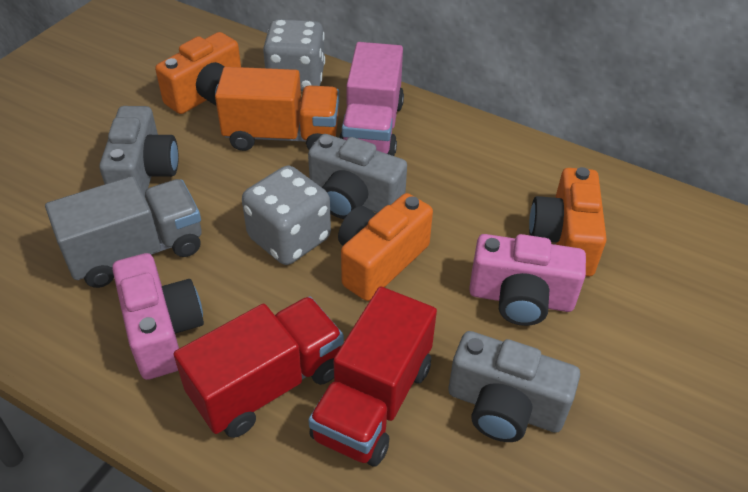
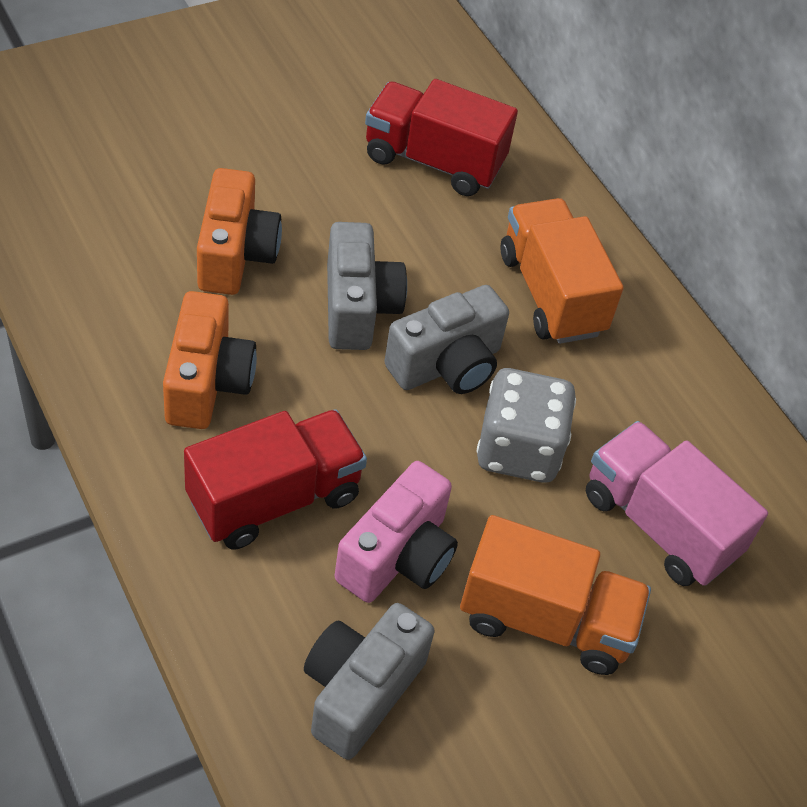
grey dice: 2 -> 1
grey truck: 1 -> 0
orange camera: 3 -> 2
orange truck: 1 -> 2
pink camera: 2 -> 1

